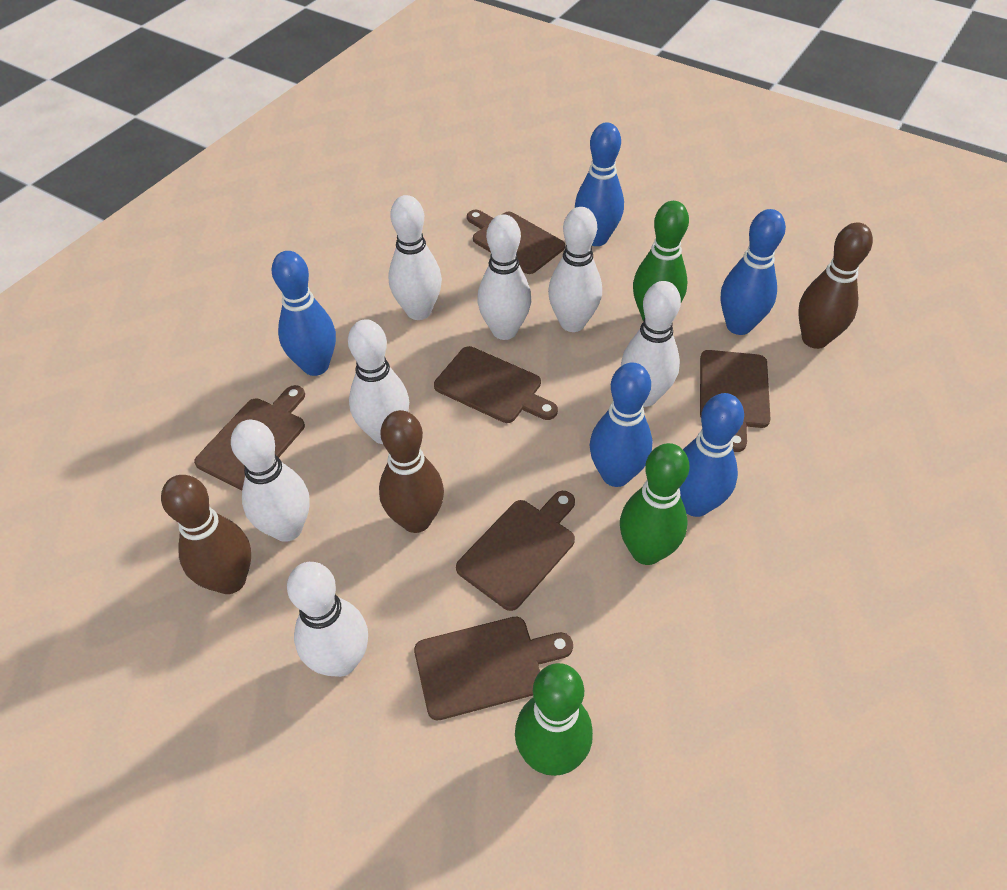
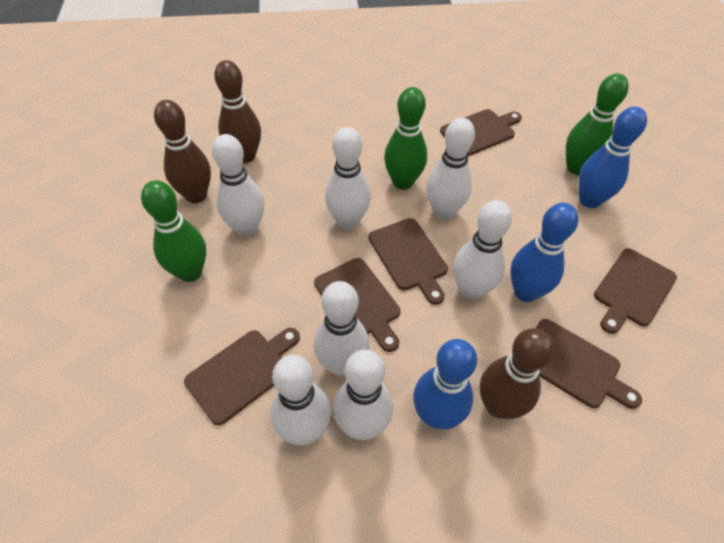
blue bowling pin: 5 -> 3

